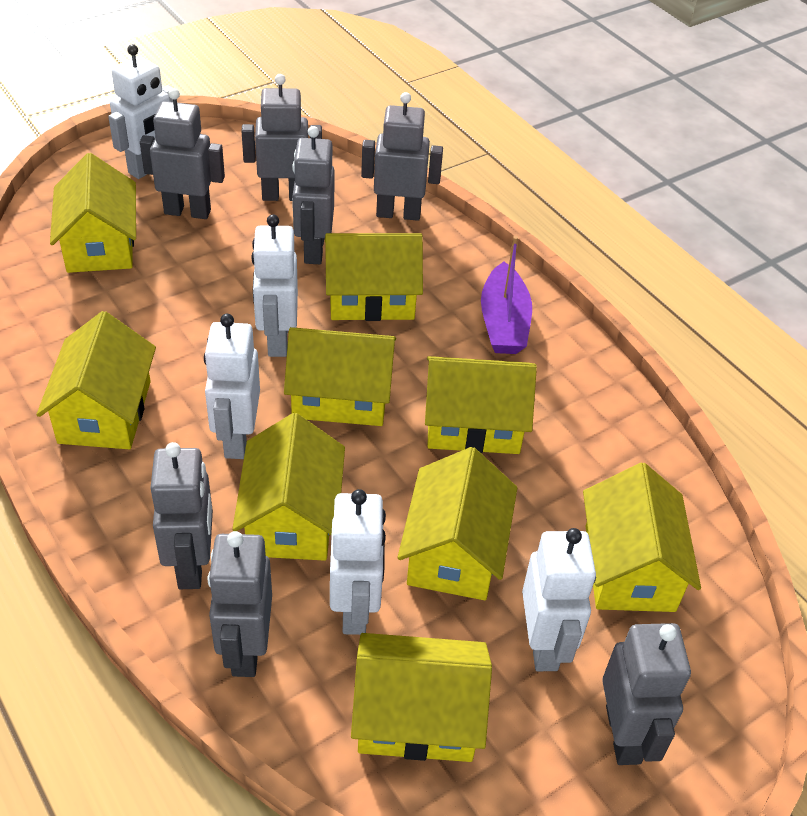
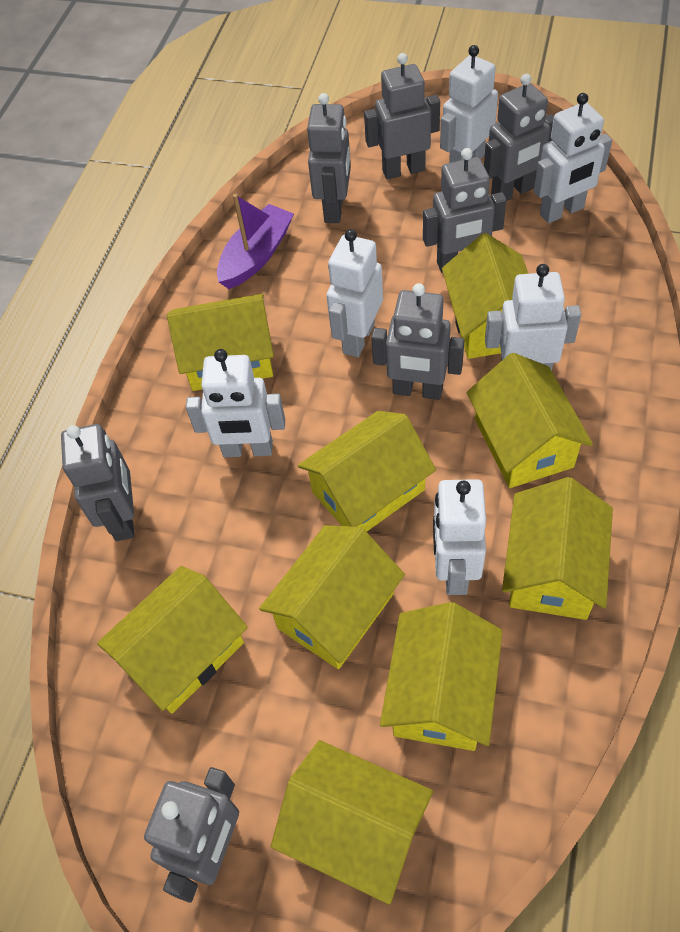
white robot: 5 -> 6

